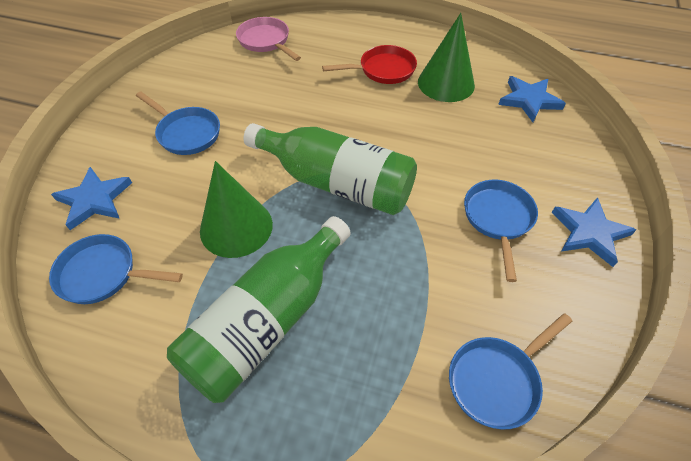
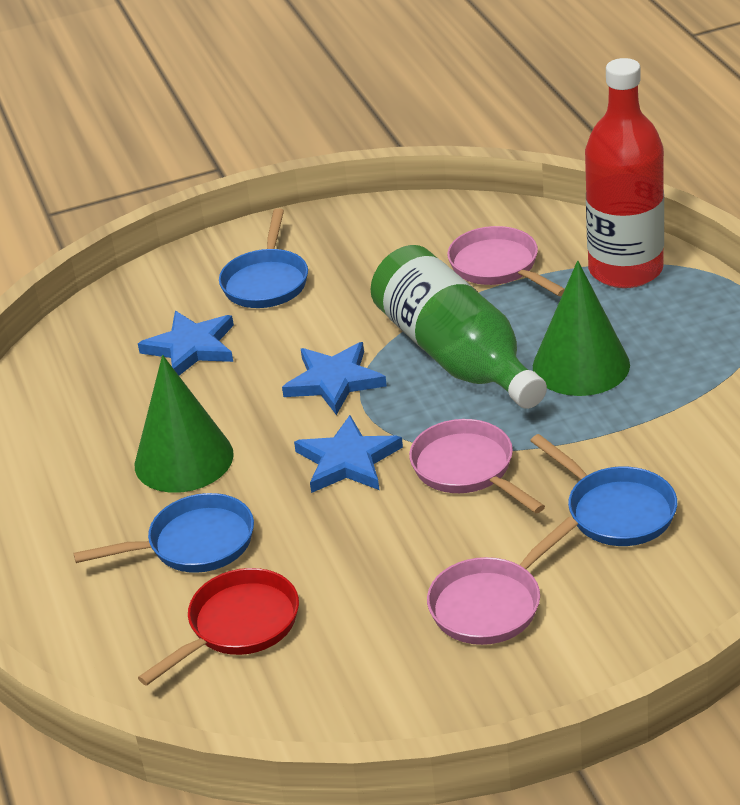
blue pan: 4 -> 3
green bottle: 2 -> 1
pink pan: 1 -> 3
red bottle: 0 -> 1

